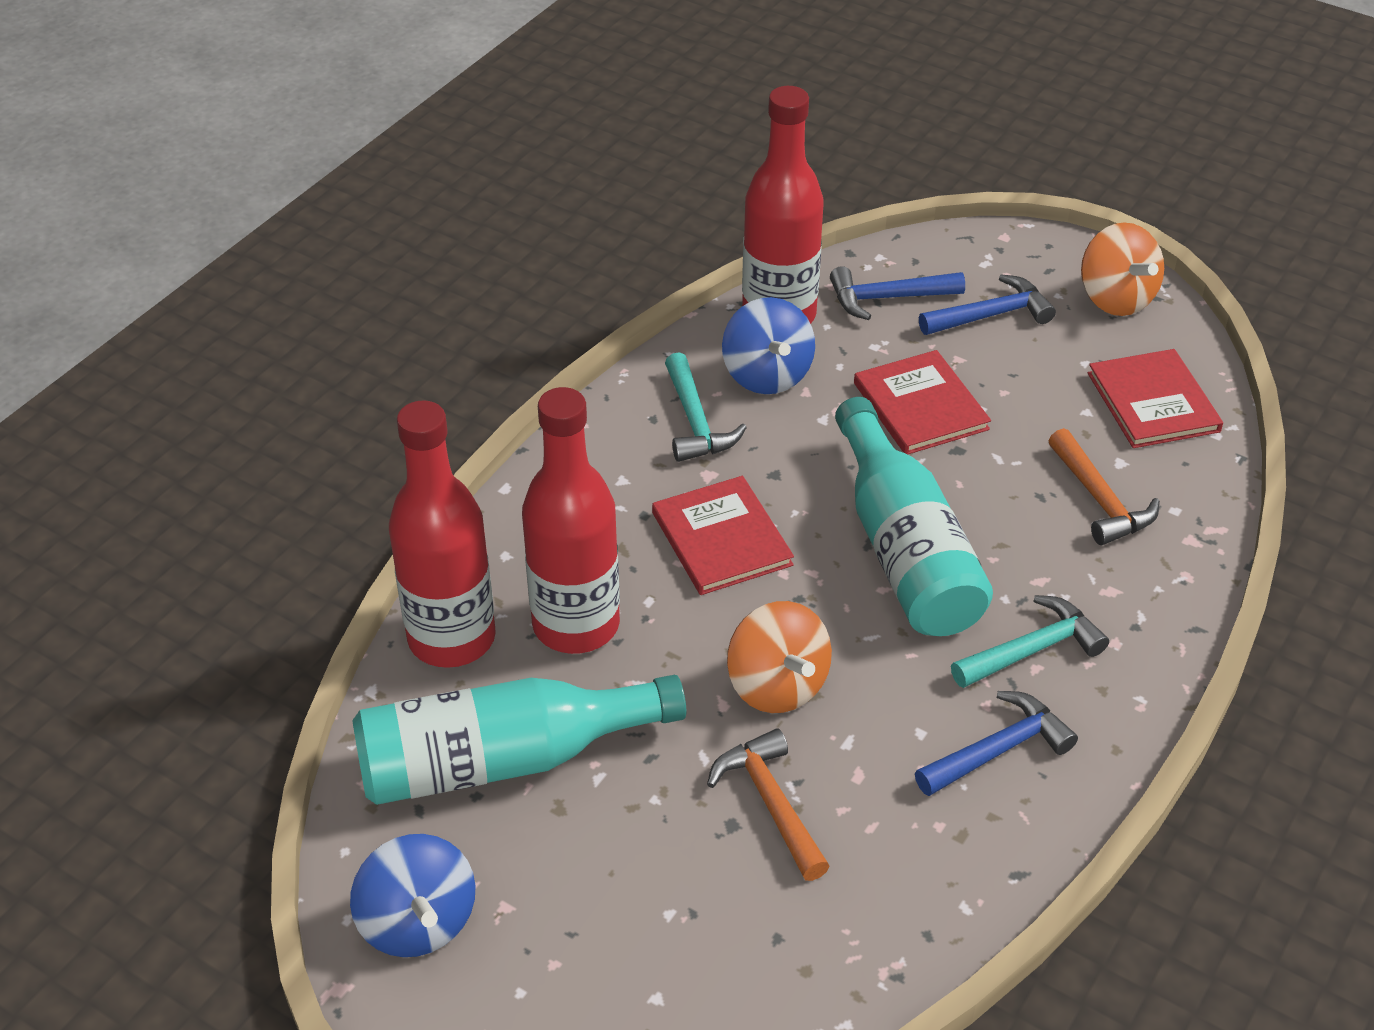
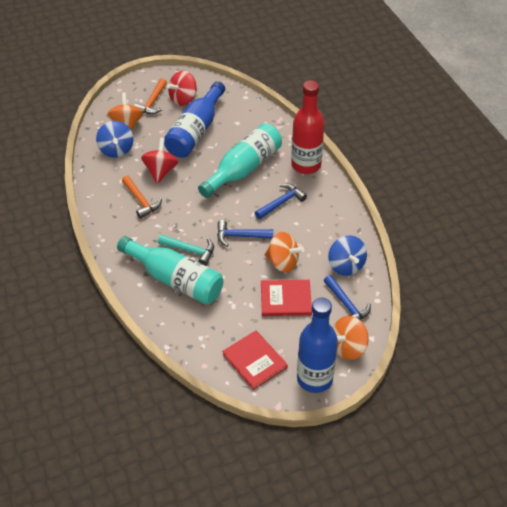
blue bottle: 0 -> 2
orange spinning top: 2 -> 3
red book: 3 -> 2
red bottle: 3 -> 1
red spinning top: 0 -> 2
turquoise hammer: 2 -> 1

